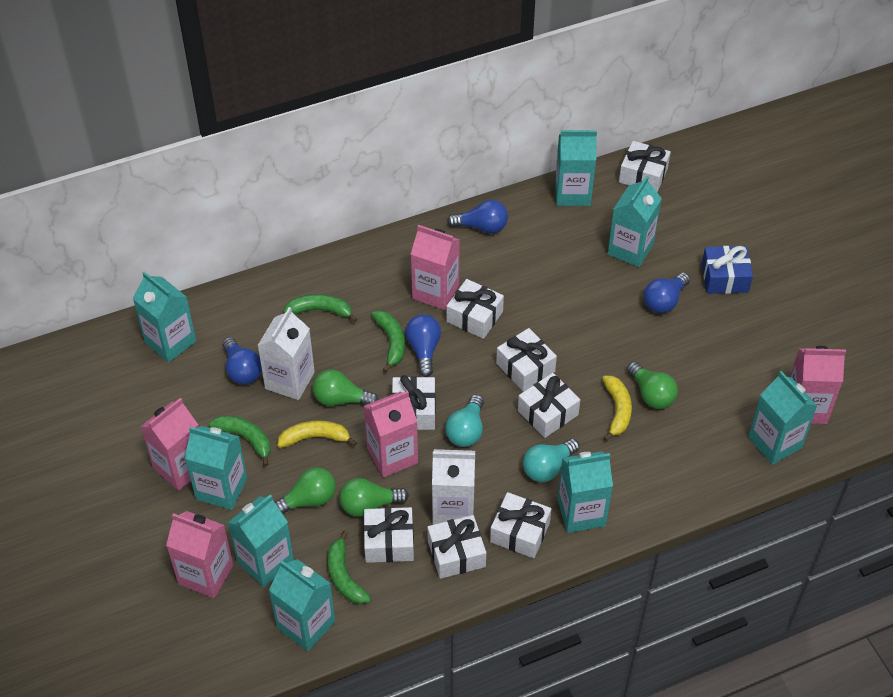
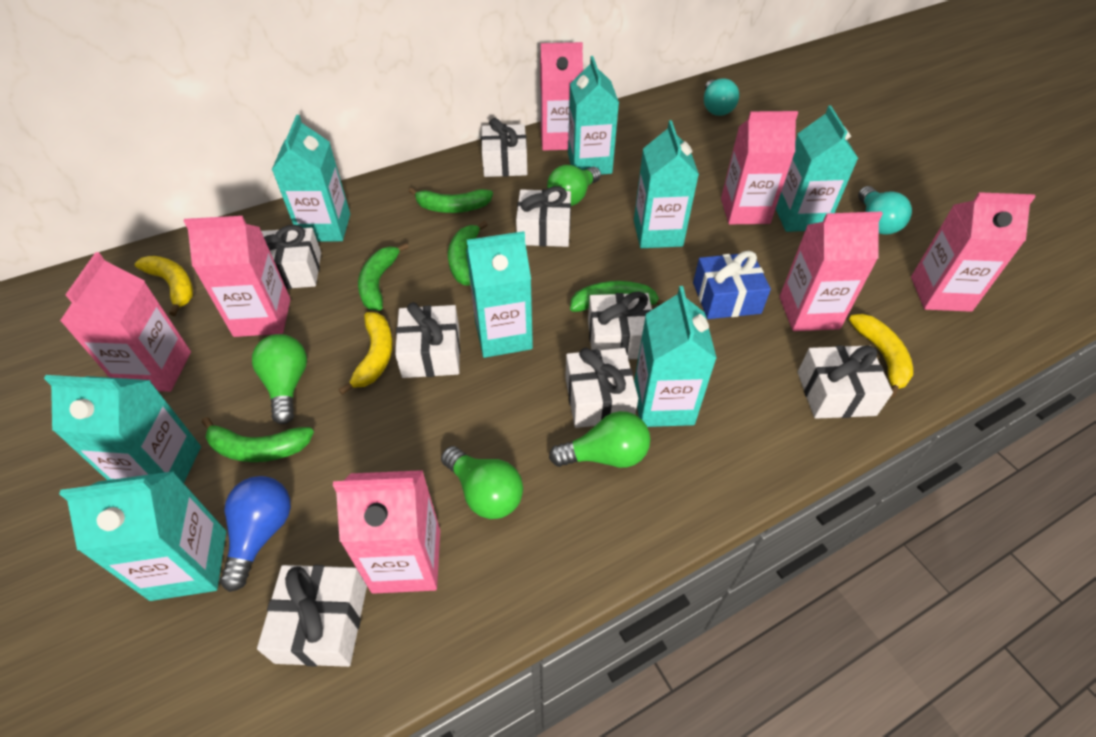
blue light bulb: 4 -> 1
green banana: 4 -> 5
pink carton: 5 -> 7
white carton: 2 -> 0
yellow banana: 2 -> 3

